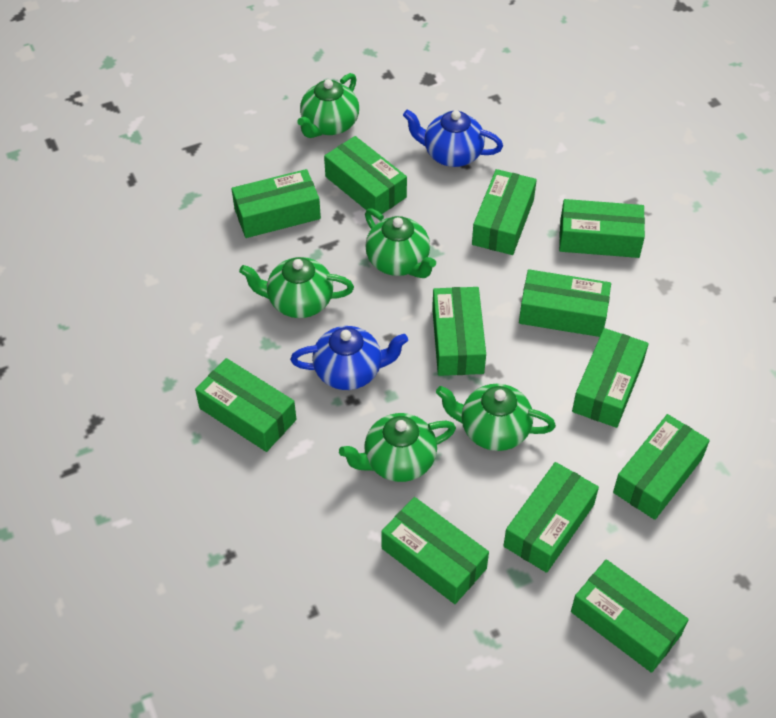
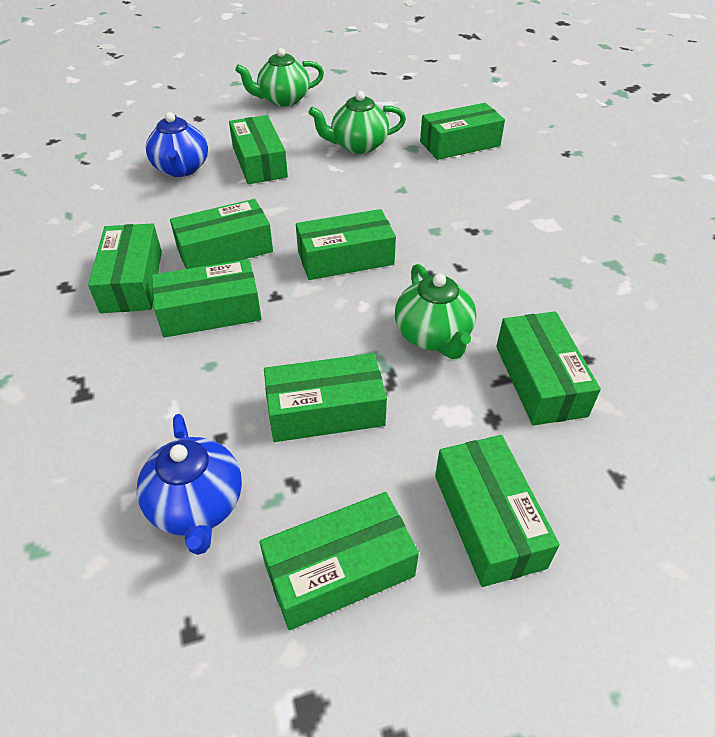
green box: 12 -> 10
green teapot: 5 -> 3

